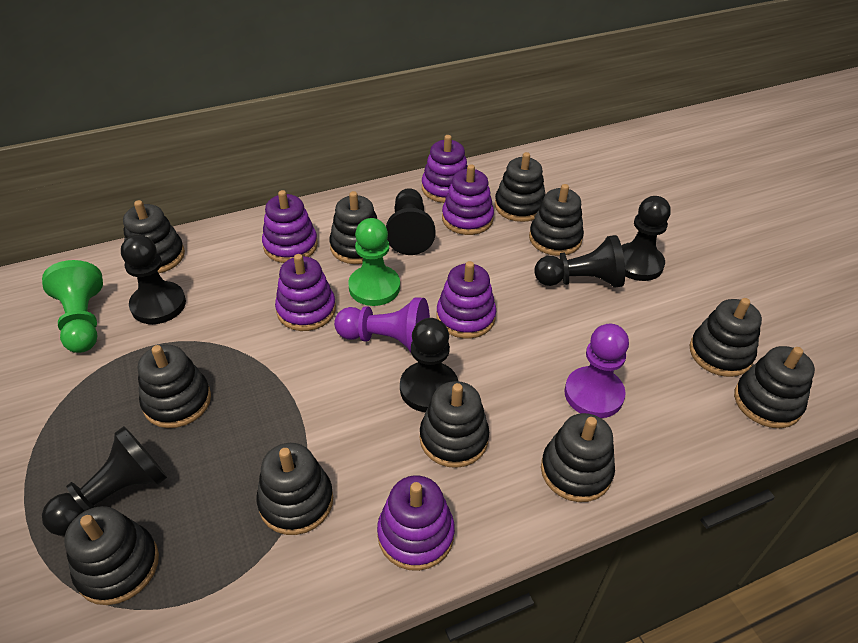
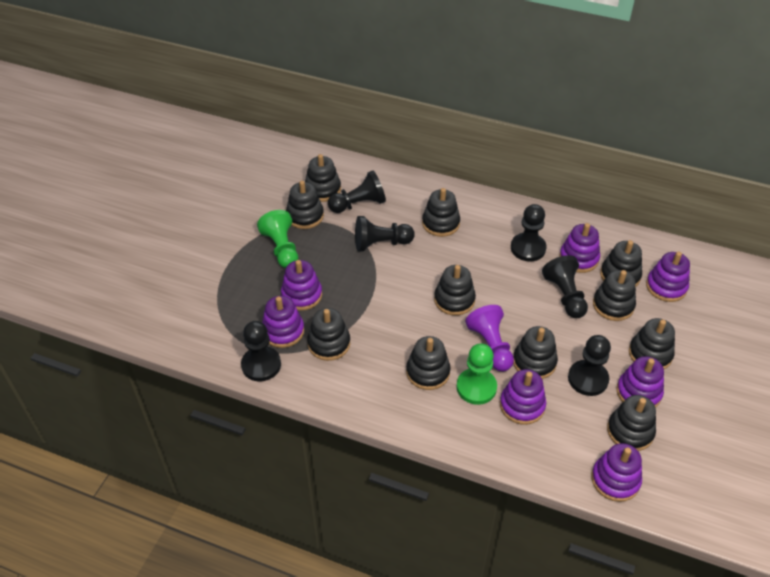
purple pawn: 2 -> 1
purple stacking toy: 6 -> 7

